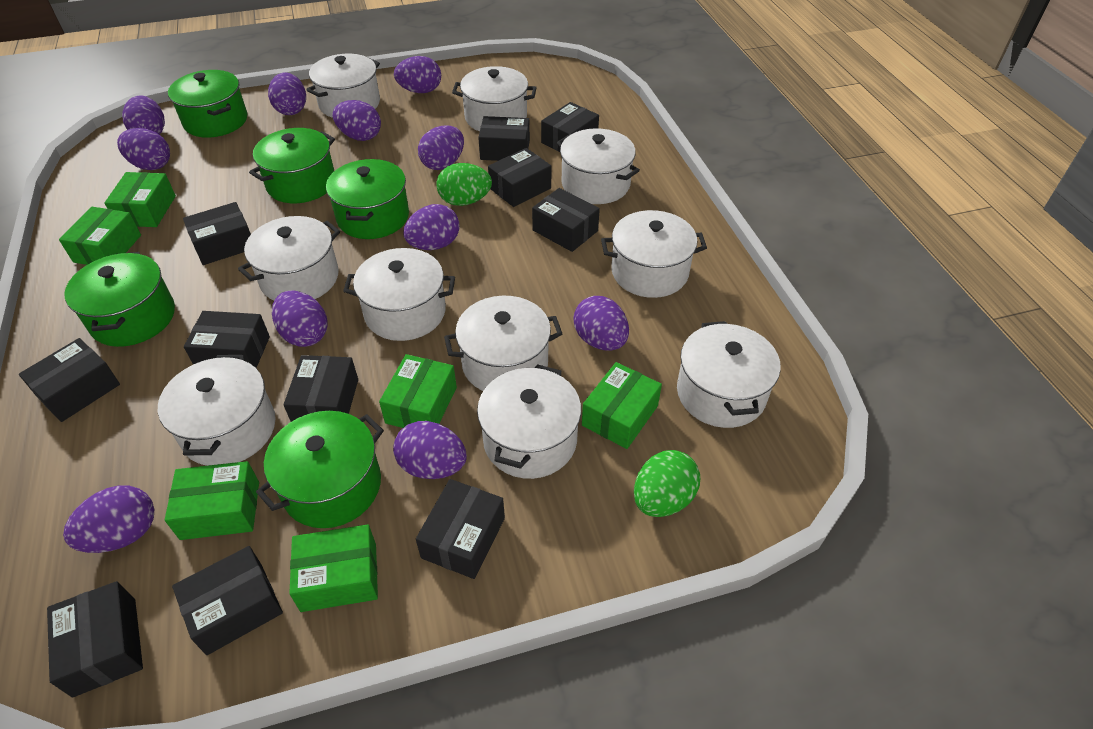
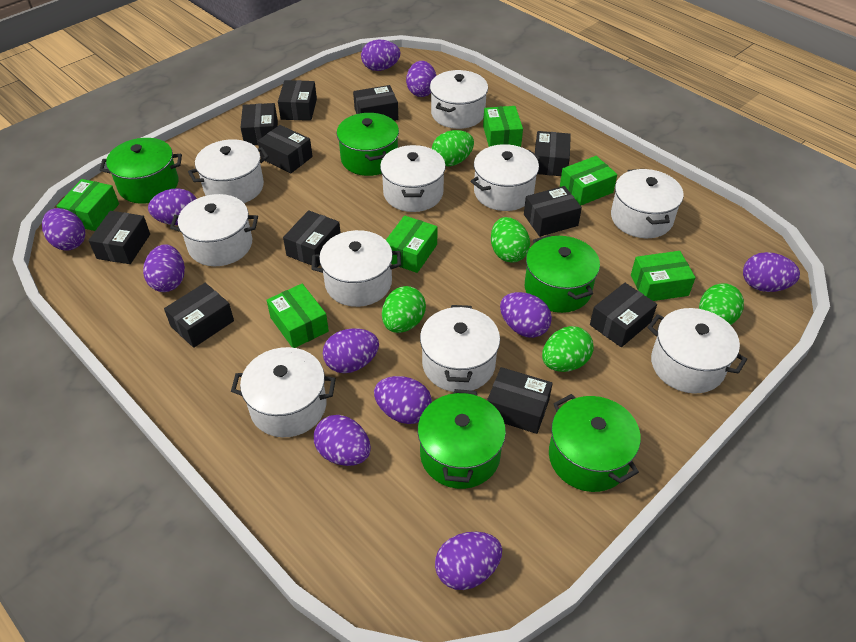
green egg: 2 -> 5

